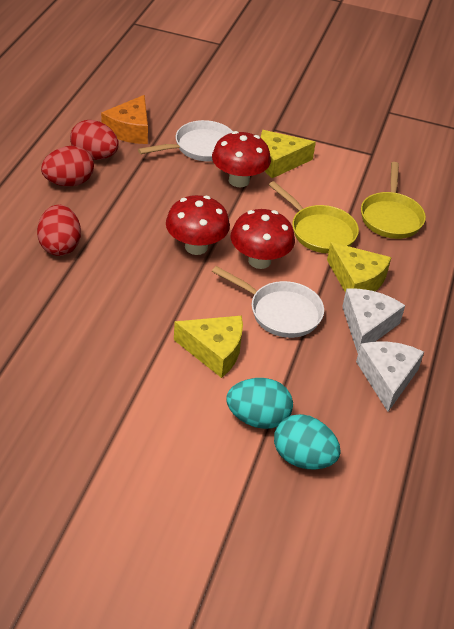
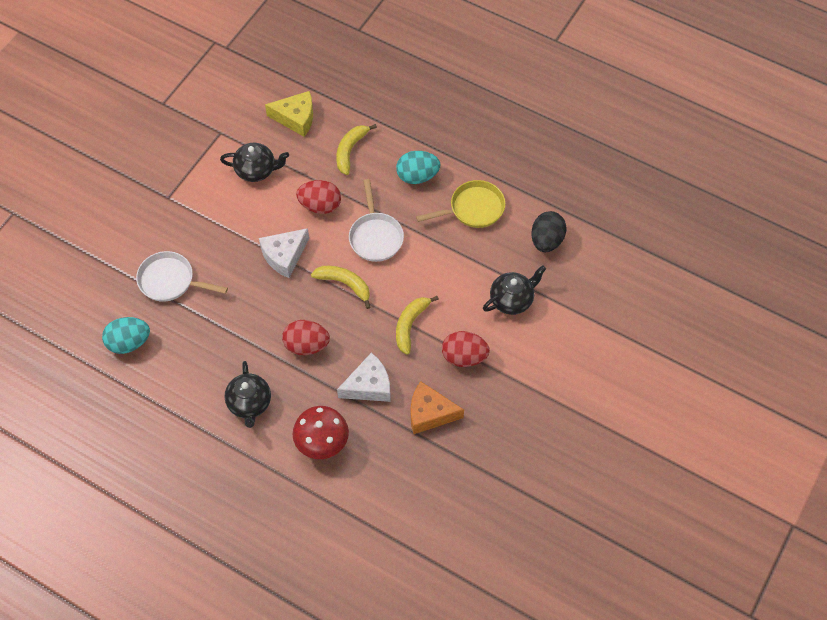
black egg: 0 -> 1
black teapot: 0 -> 3
red mushroom: 3 -> 1
yellow banana: 0 -> 3
yellow cheese: 3 -> 1
yellow pan: 2 -> 1

